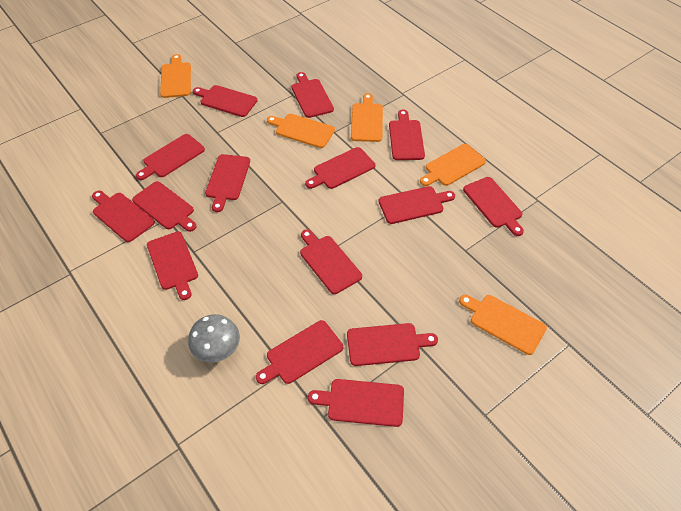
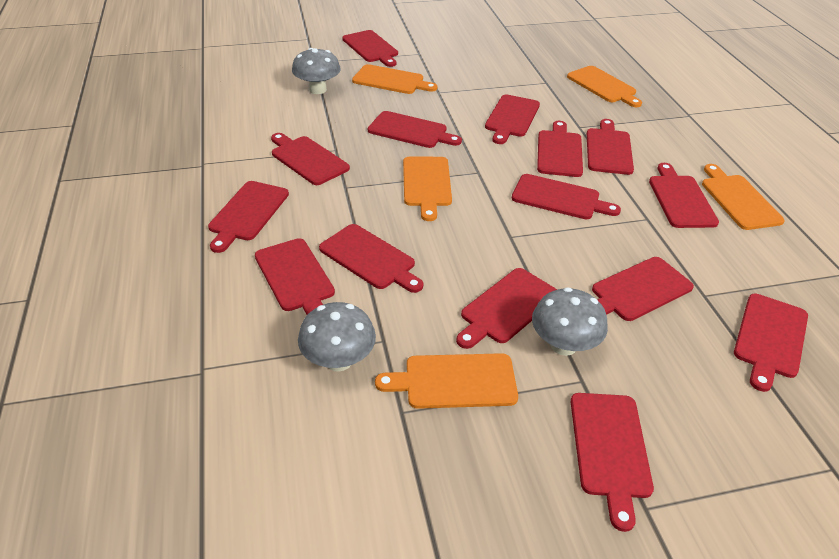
grey mushroom: 1 -> 3

